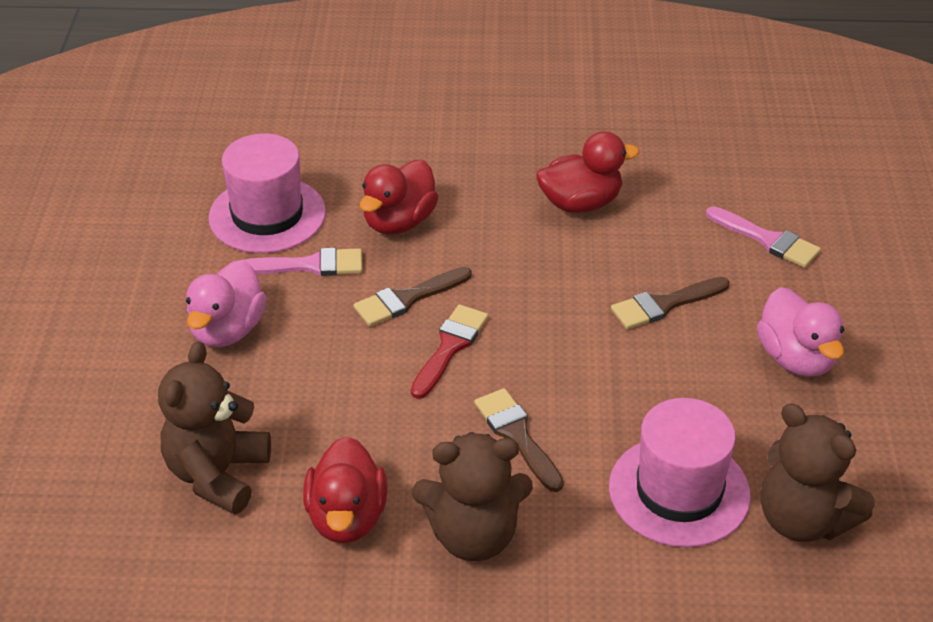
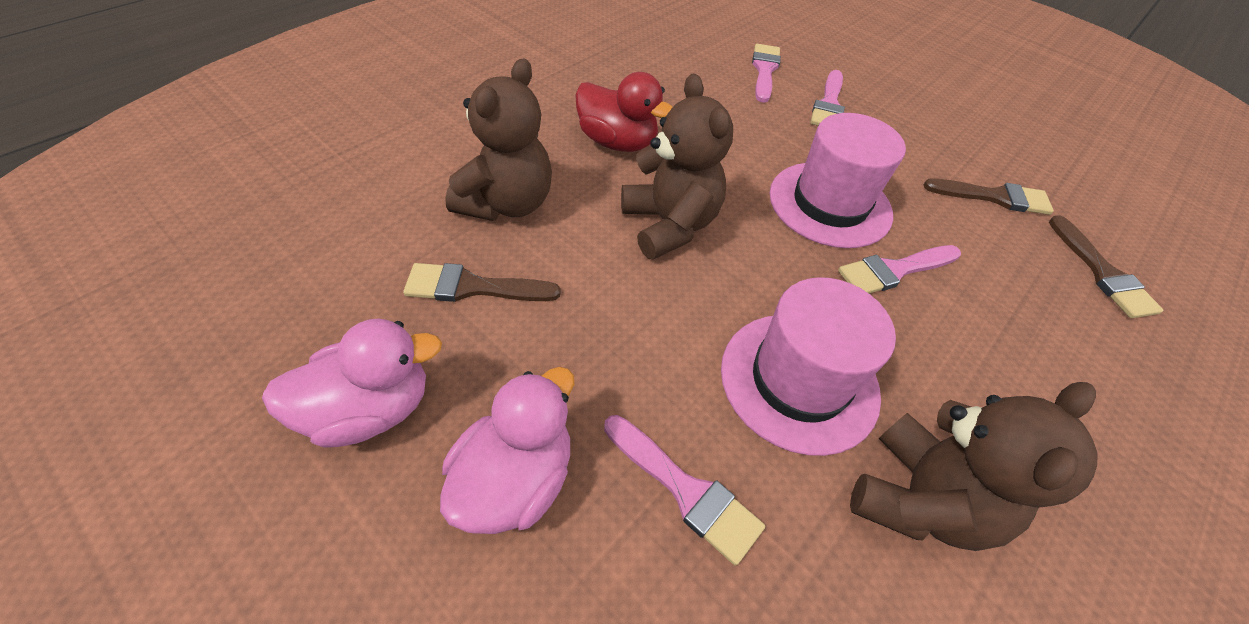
pink brush: 2 -> 4
red brush: 1 -> 0
red duck: 3 -> 1

